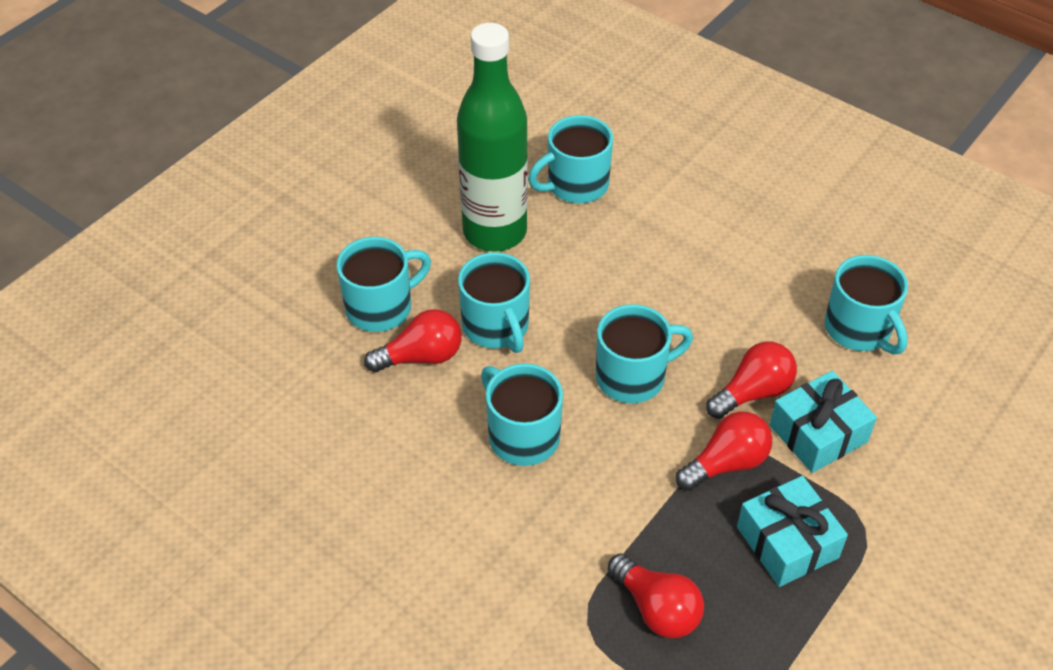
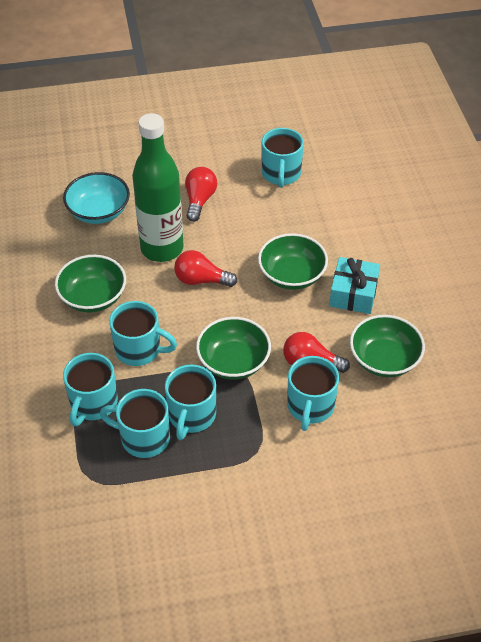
green bowl: 0 -> 4
red light bulb: 4 -> 3
turquoise bowl: 0 -> 1
turquoise gift: 2 -> 1

